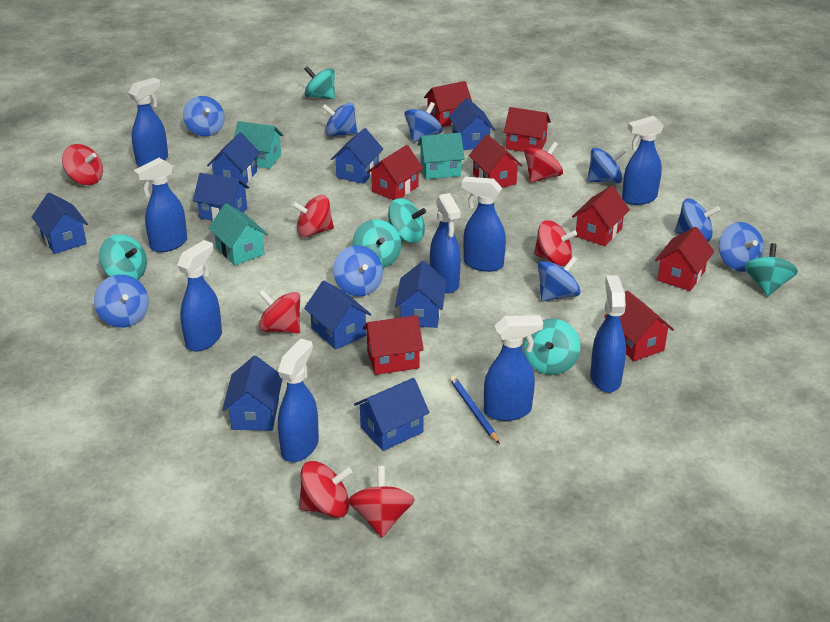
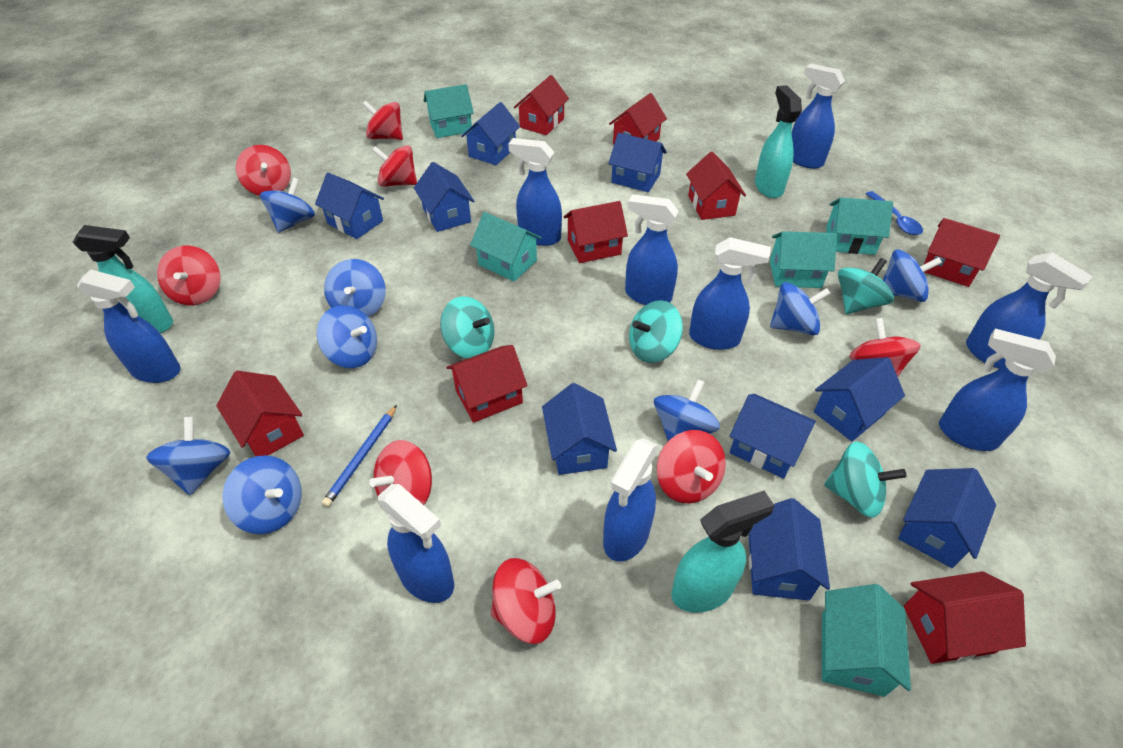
blue spinning top: 9 -> 8
blue spoon: 0 -> 1
red spinning top: 7 -> 8
turquoise house: 3 -> 5
turquoise spinning top: 6 -> 4
turquoise spray bottle: 0 -> 3

